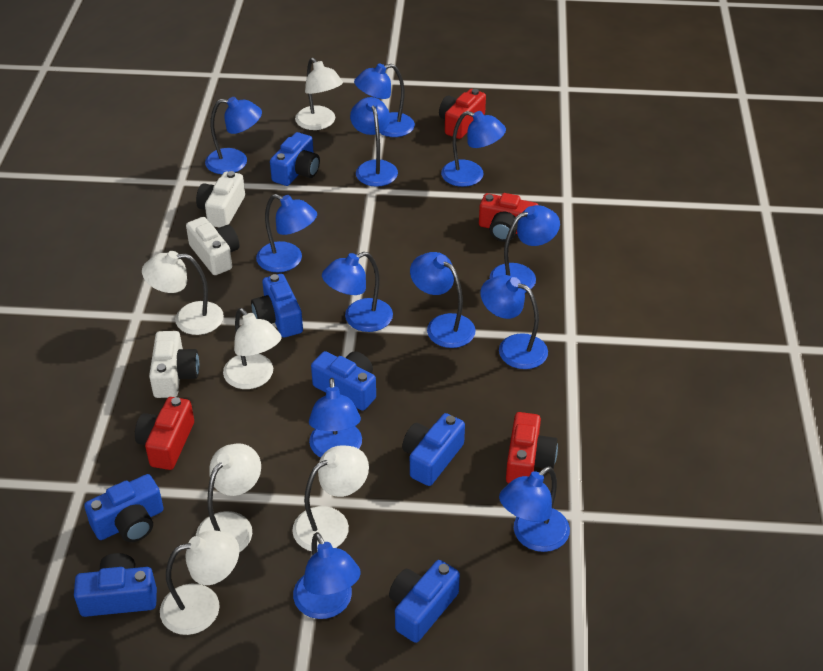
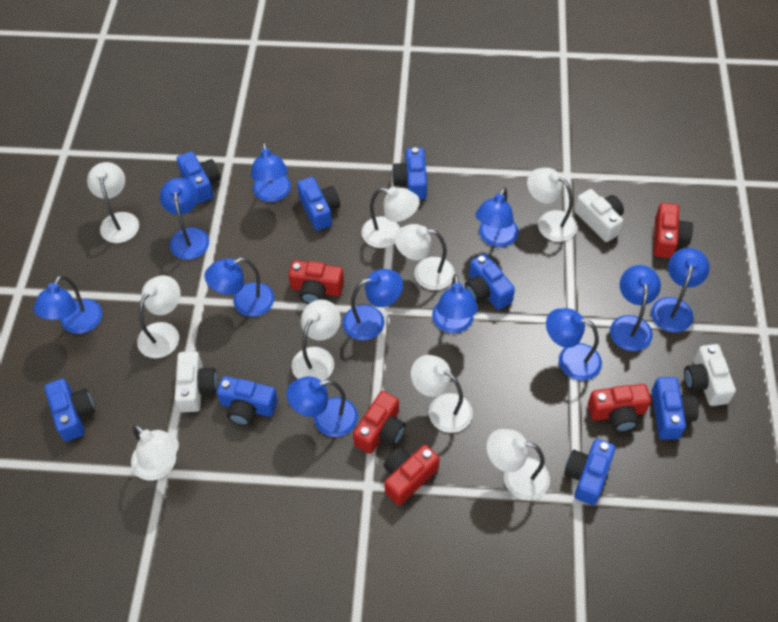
blue camera: 7 -> 8
blue lamp: 12 -> 11
red camera: 4 -> 5
white lamp: 6 -> 9

